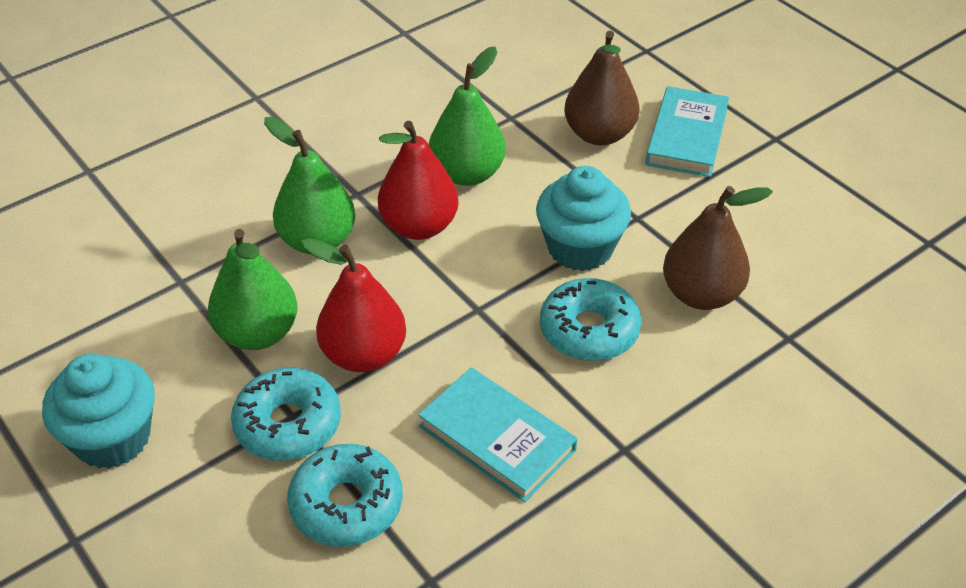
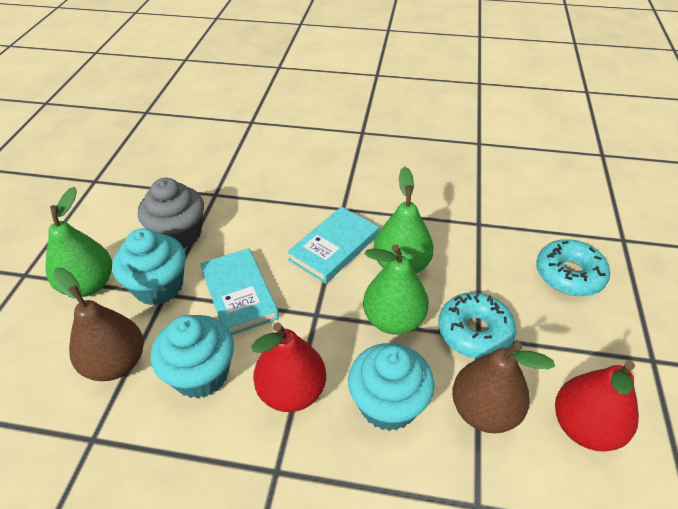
grey cupcake: 0 -> 1
turquoise cupcake: 2 -> 3
turquoise donut: 3 -> 2

